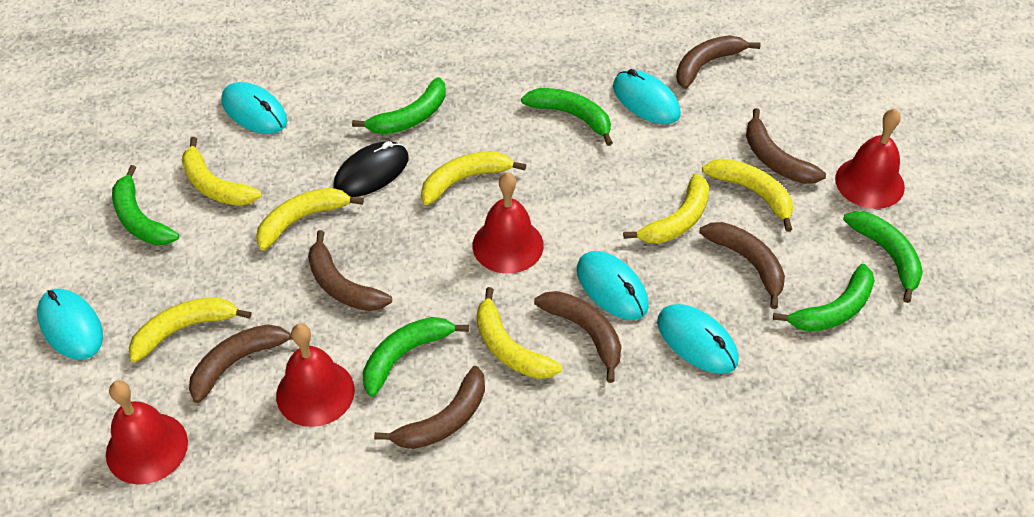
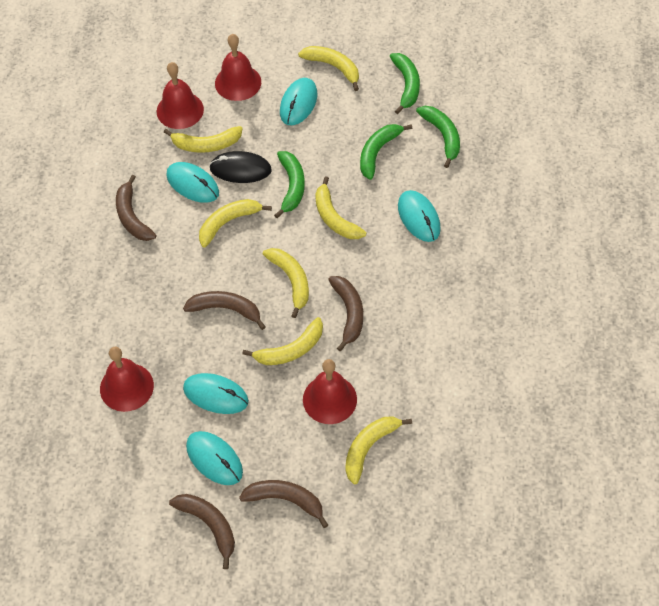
brown banana: 7 -> 5
green banana: 6 -> 4

